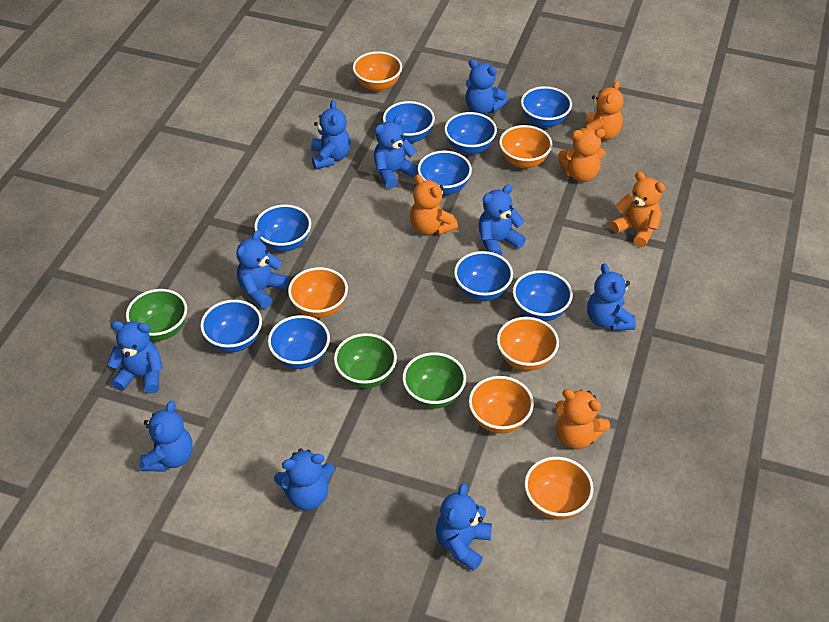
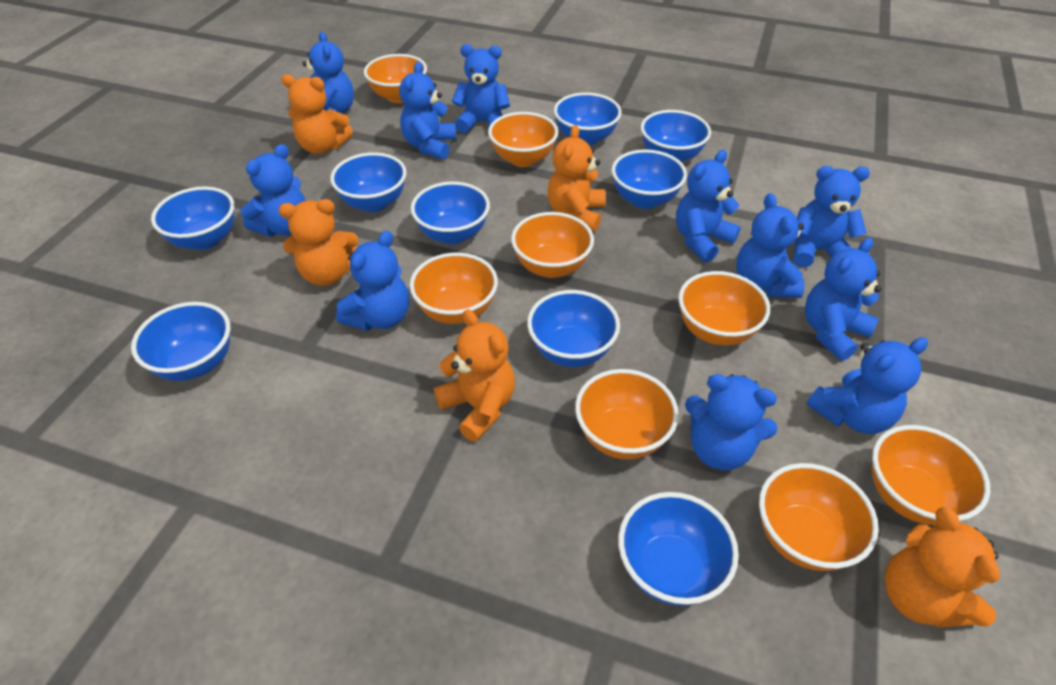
blue teddy bear: 10 -> 11
green bowl: 3 -> 0
orange bowl: 6 -> 8

